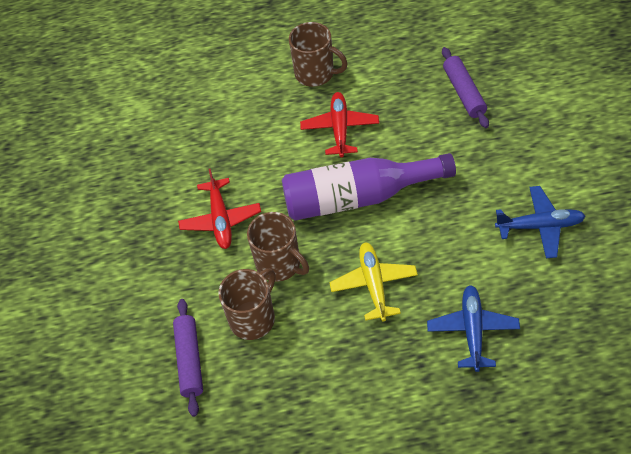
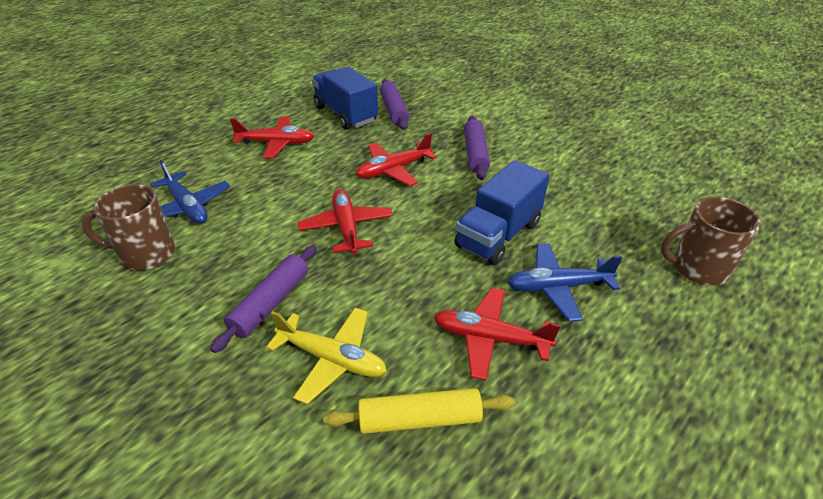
blue truck: 0 -> 2
brown mug: 3 -> 2
purple bottle: 1 -> 0
purple rolling pin: 2 -> 3
red plane: 2 -> 4
yellow rolling pin: 0 -> 1

